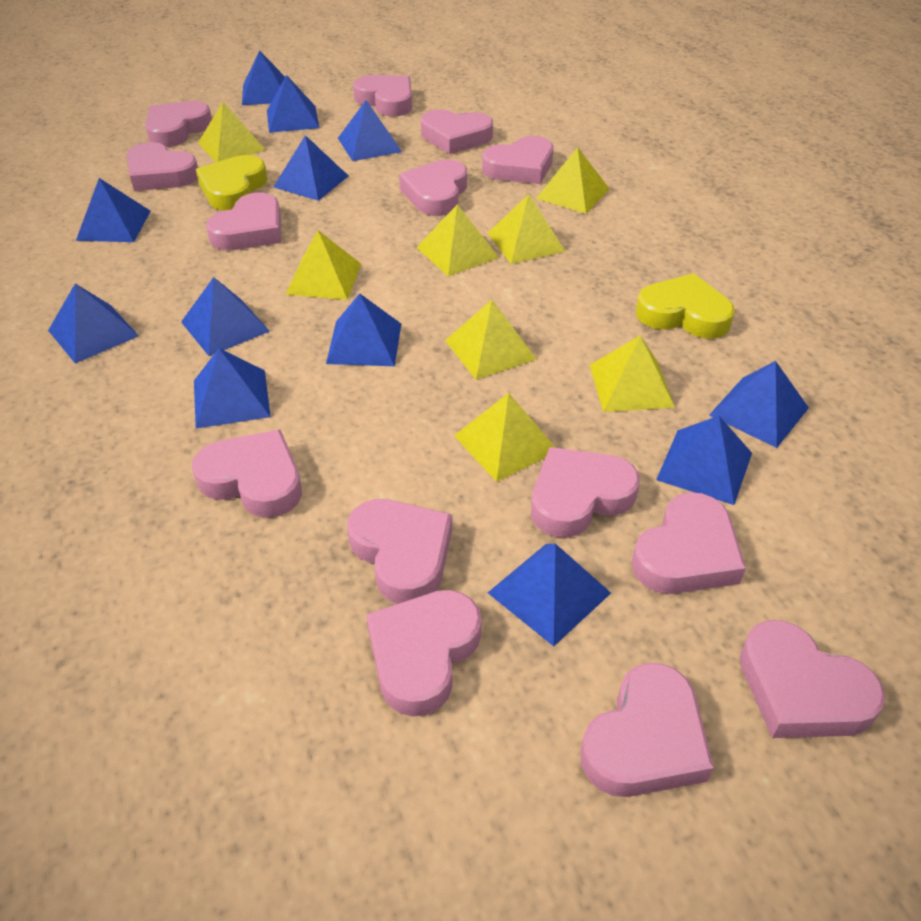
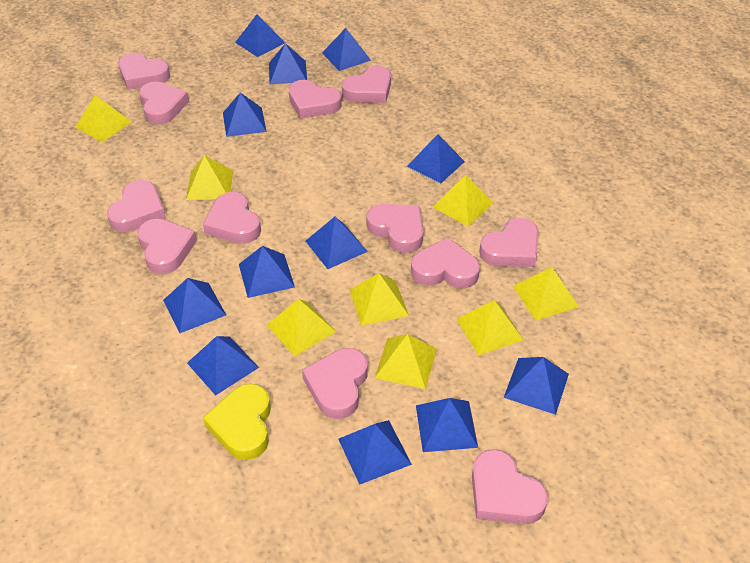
pink heart: 14 -> 12
yellow heart: 2 -> 1

